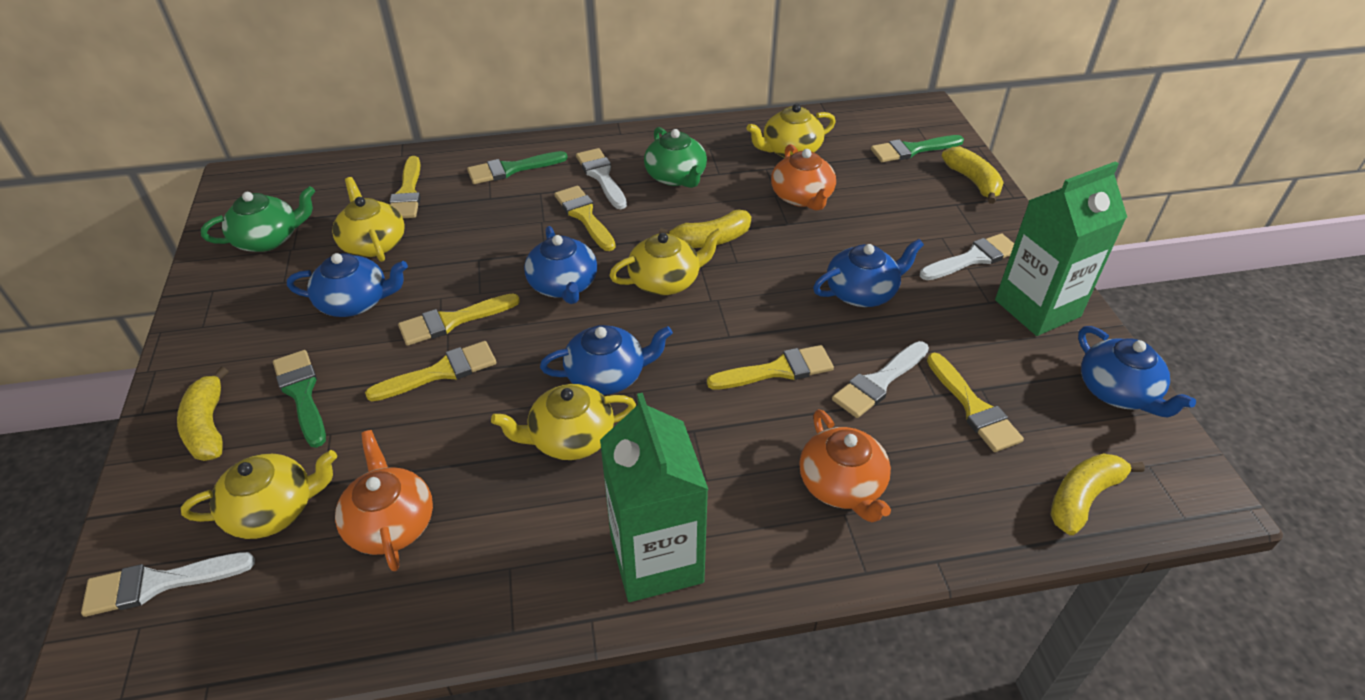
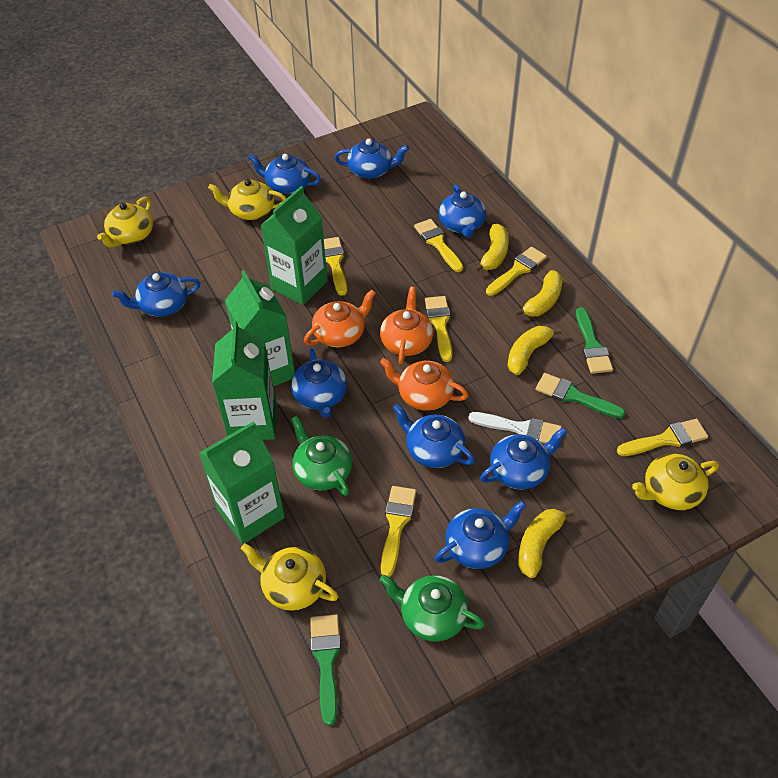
blue teapot: 5 -> 8
green carton: 2 -> 4
white brush: 4 -> 1
yellow teapot: 5 -> 4

